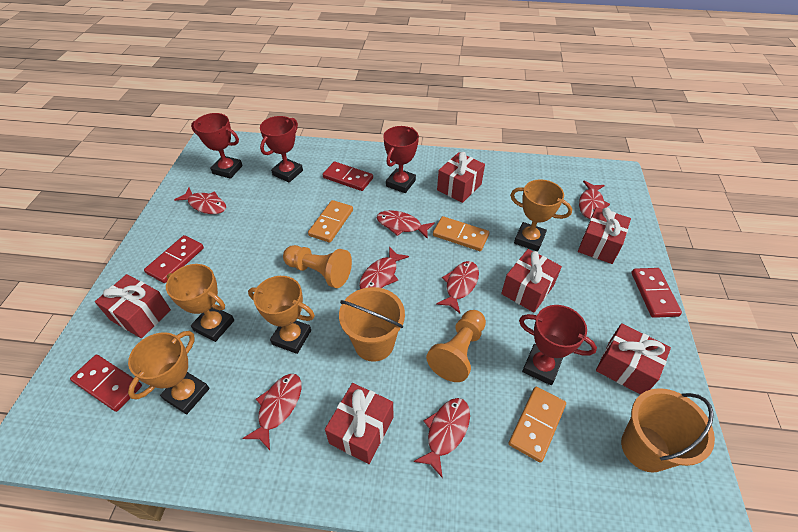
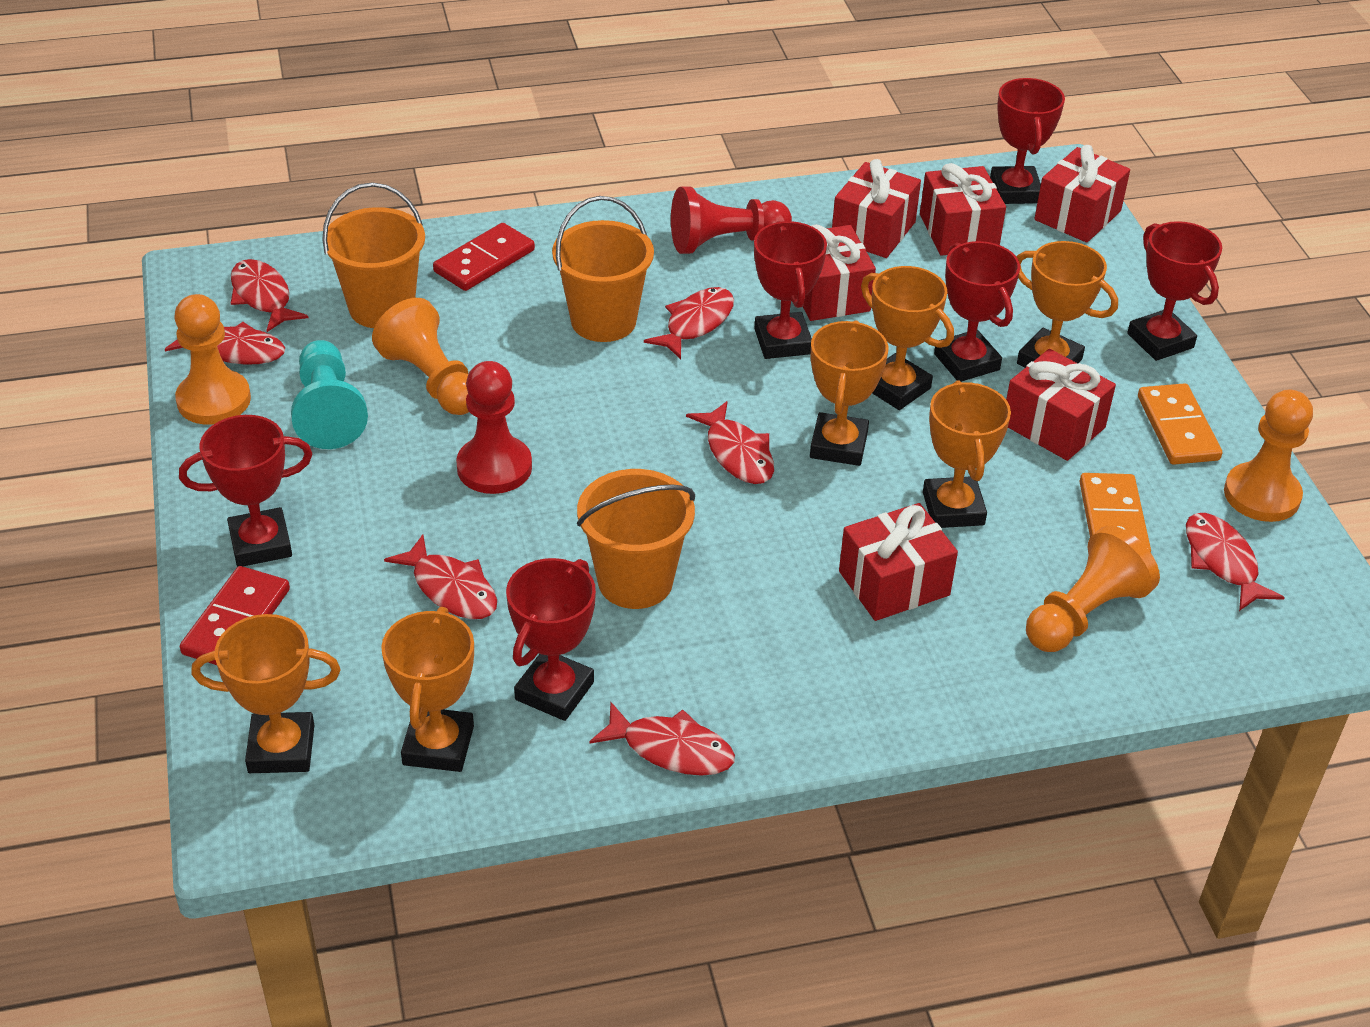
orange bucket: 2 -> 3
orange domino: 3 -> 2
orange pawn: 2 -> 4
orange trophy: 4 -> 6
red domino: 4 -> 2
red pawn: 0 -> 2
red trophy: 4 -> 6
turquoise pawn: 0 -> 1

